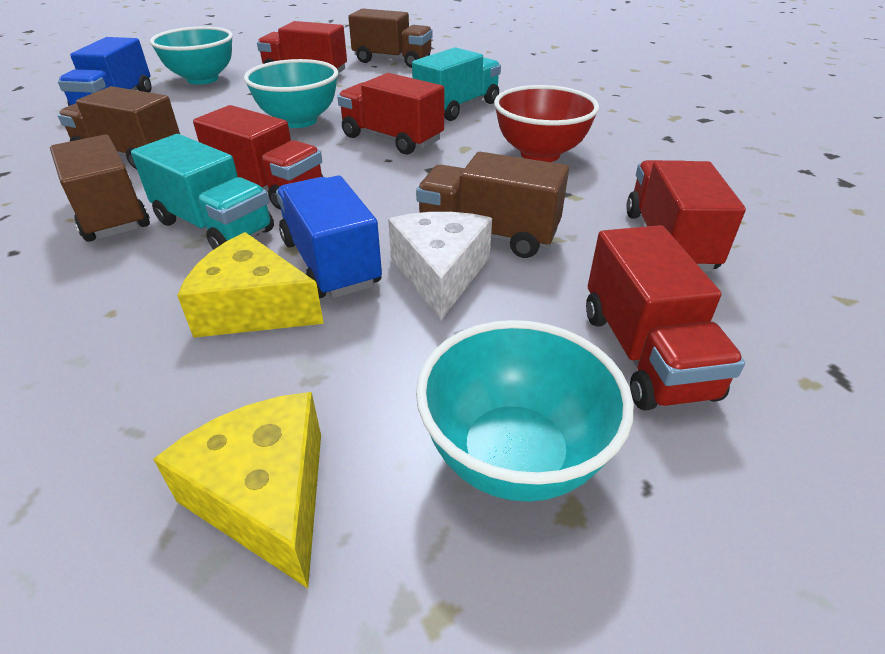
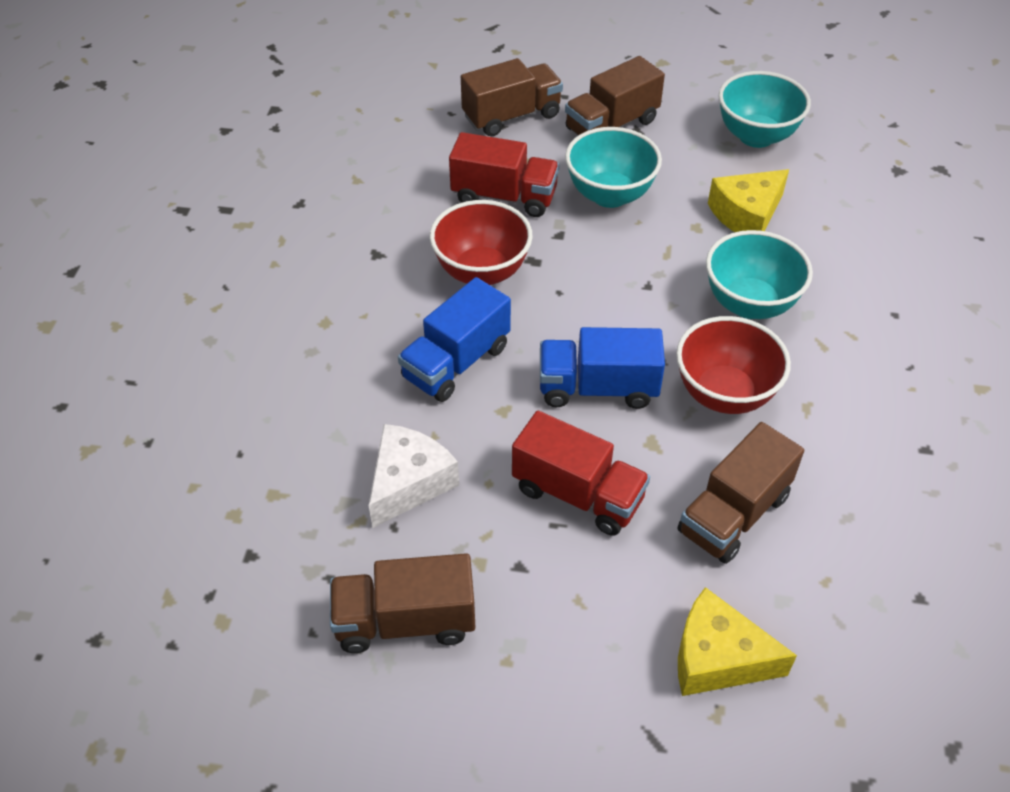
red bowl: 1 -> 2
red truck: 5 -> 2
turquoise truck: 2 -> 0

